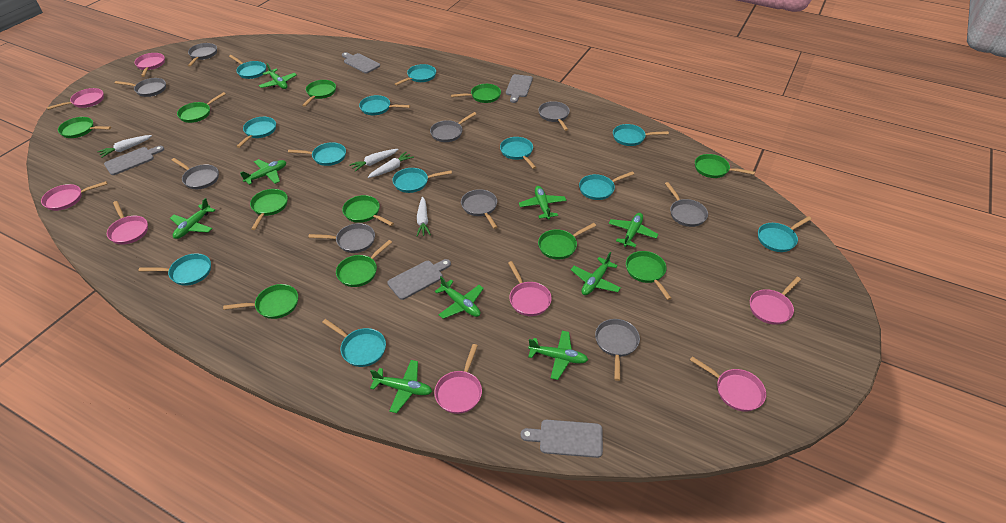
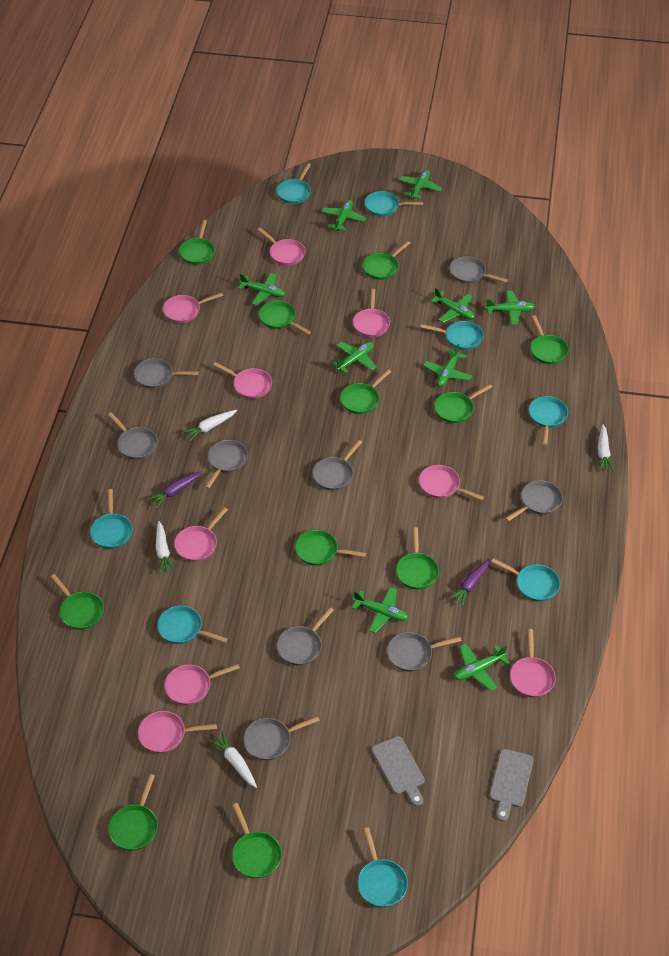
grey cutting board: 5 -> 2
pink pan: 8 -> 9
purple carrot: 0 -> 2
turquoise pan: 12 -> 8

